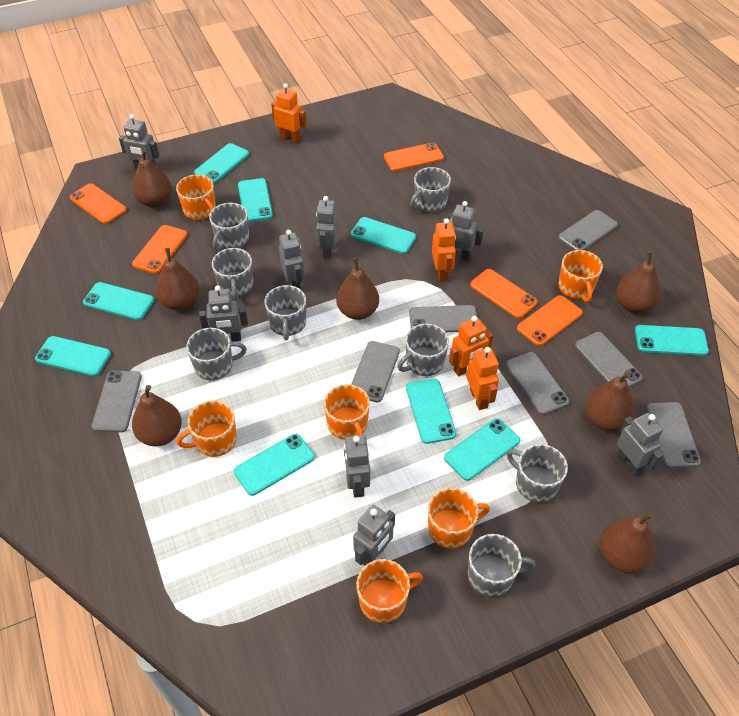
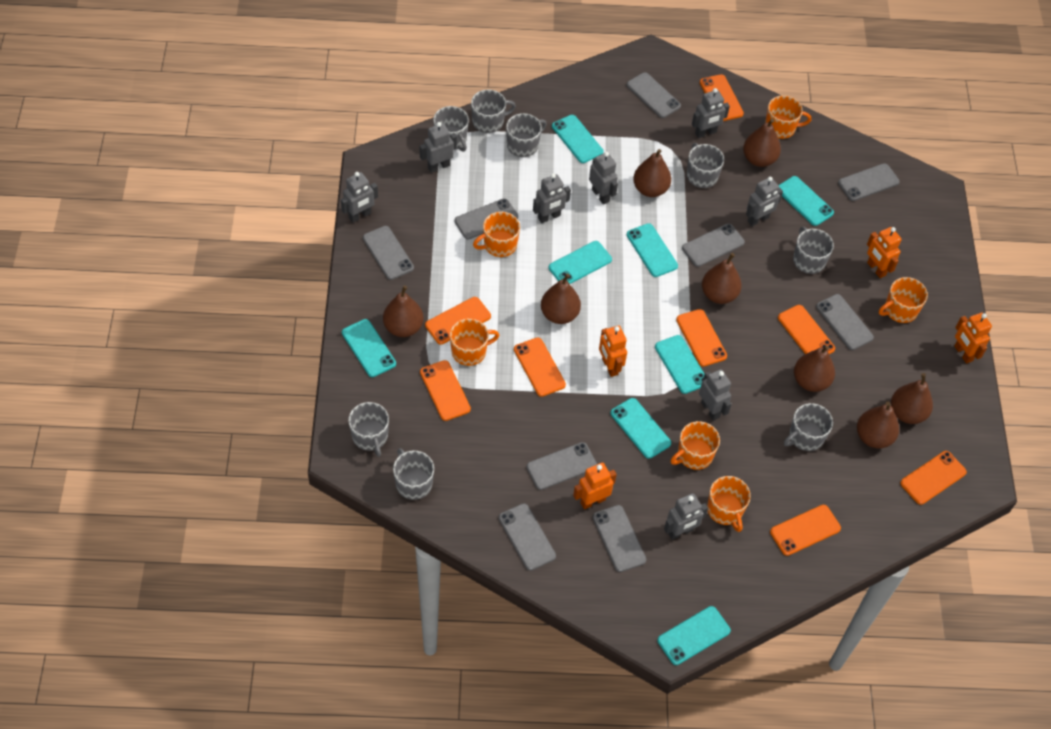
brown pear: 7 -> 8
grey phone: 7 -> 9
orange phone: 5 -> 8
turquoise phone: 9 -> 8

